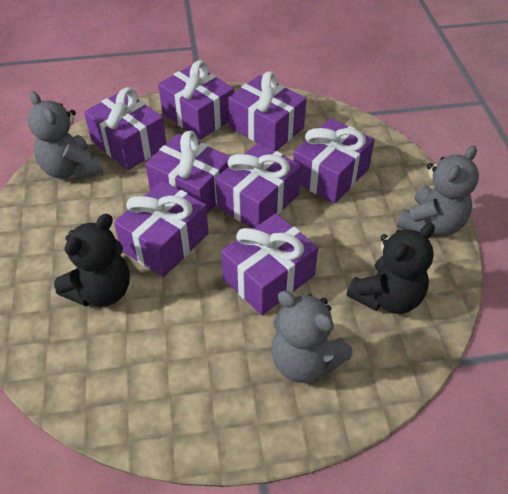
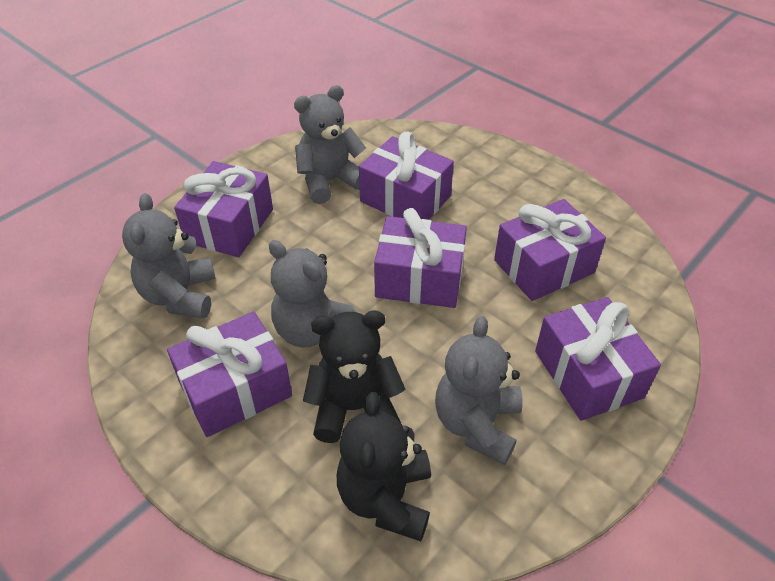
grey teddy bear: 3 -> 4
purple gift: 8 -> 6

